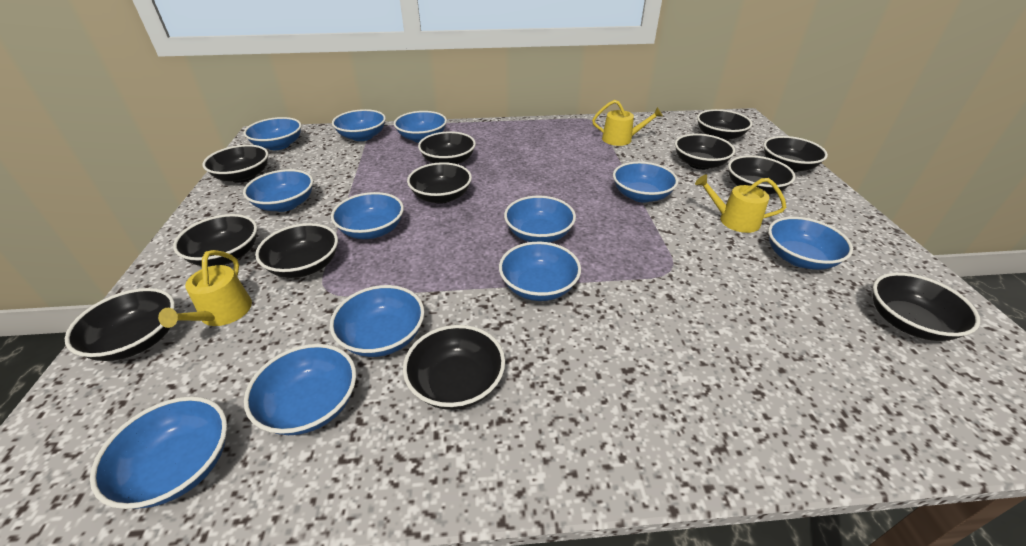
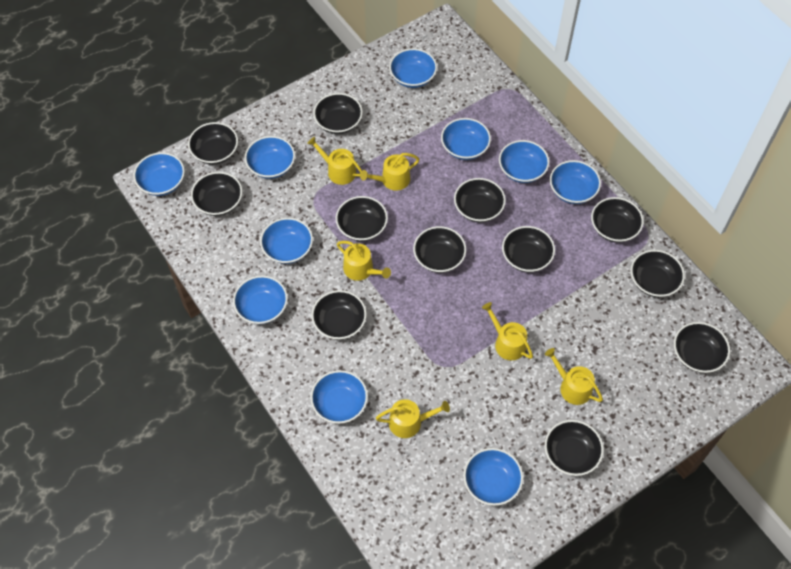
blue bowl: 12 -> 10
yellow watering can: 3 -> 6

